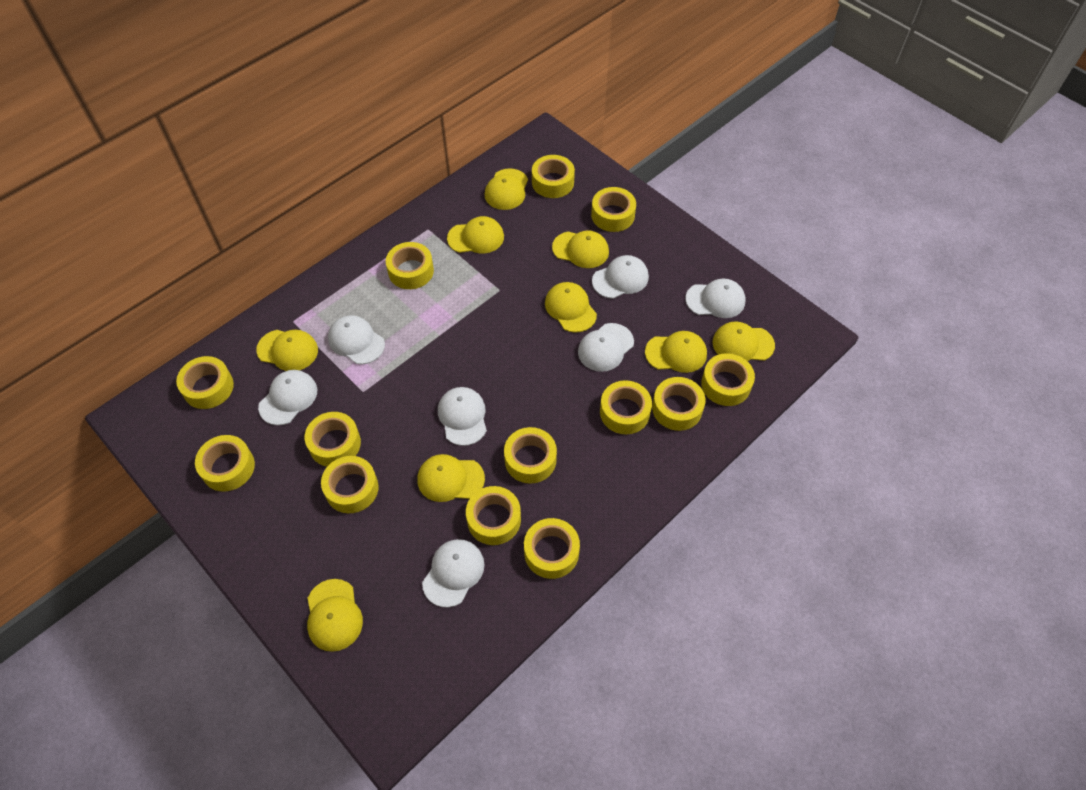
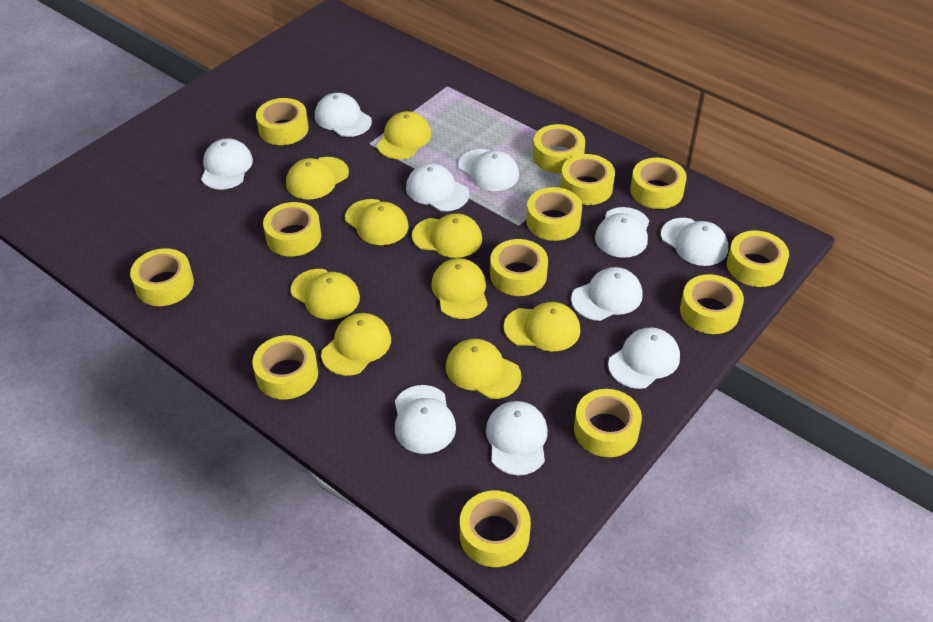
white cap: 7 -> 10

